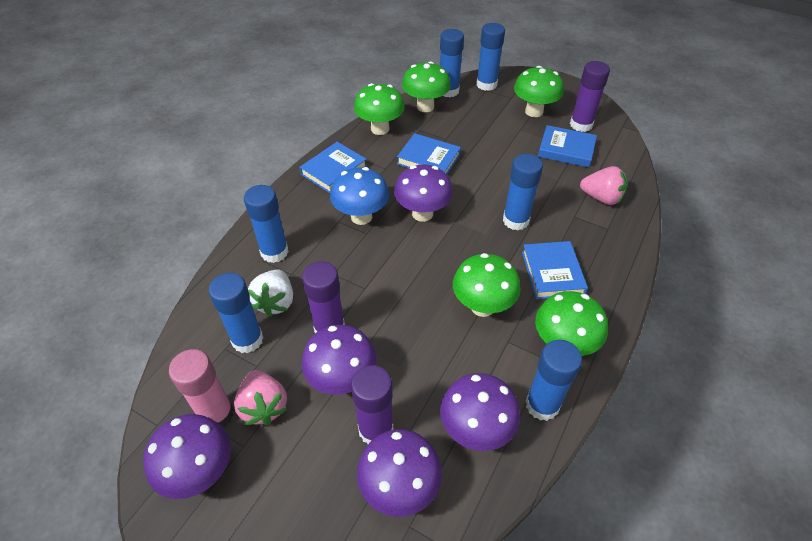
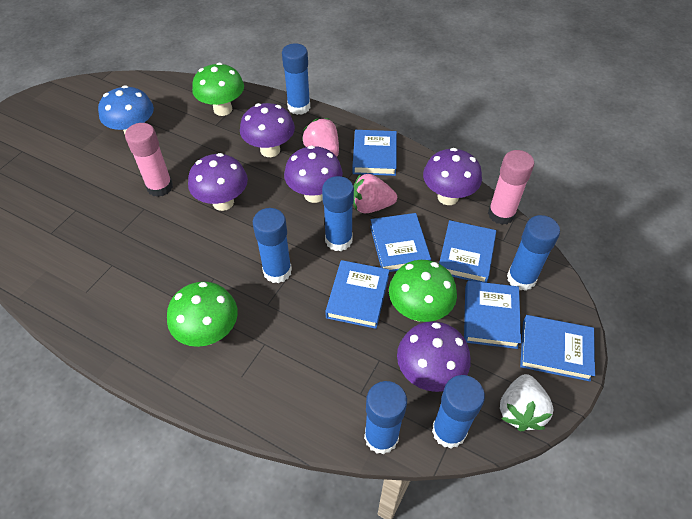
blue book: 4 -> 6
green mushroom: 5 -> 3
pink glue stick: 1 -> 2
purple glue stick: 3 -> 0

